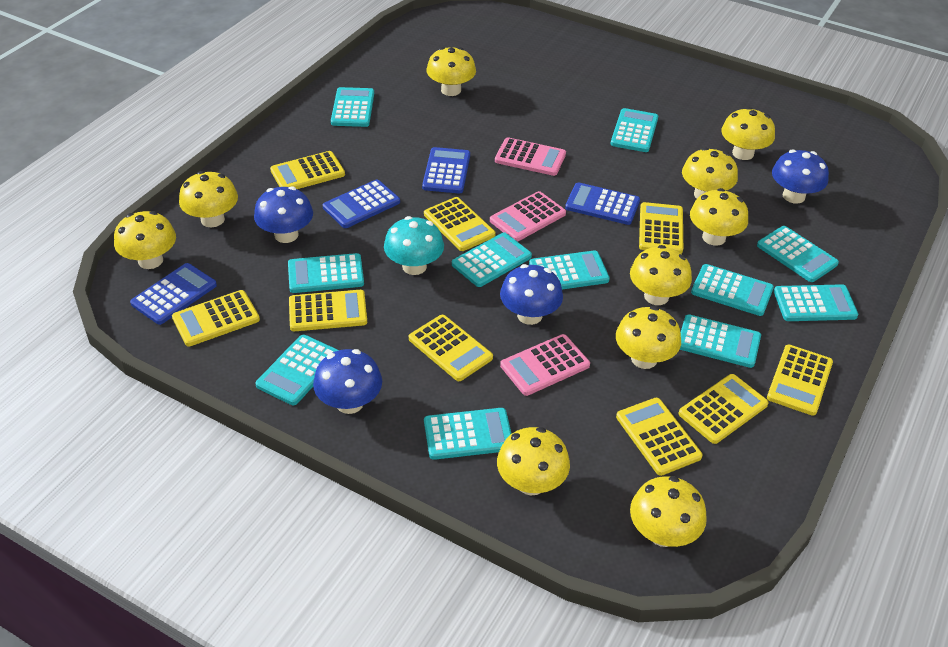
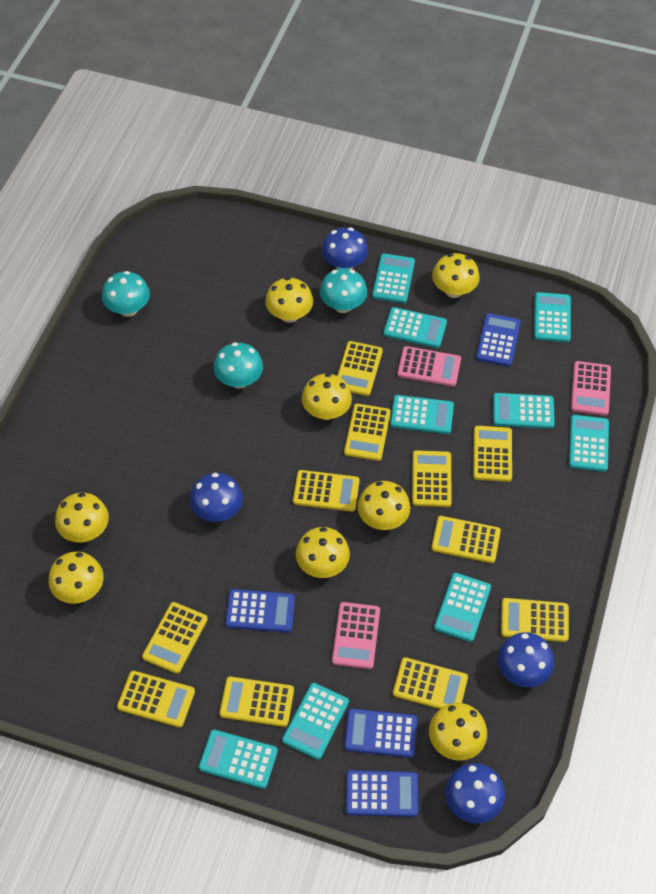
turquoise calculator: 11 -> 9
turquoise mushroom: 1 -> 3
yellow calculator: 9 -> 11
yellow mushroom: 10 -> 8

